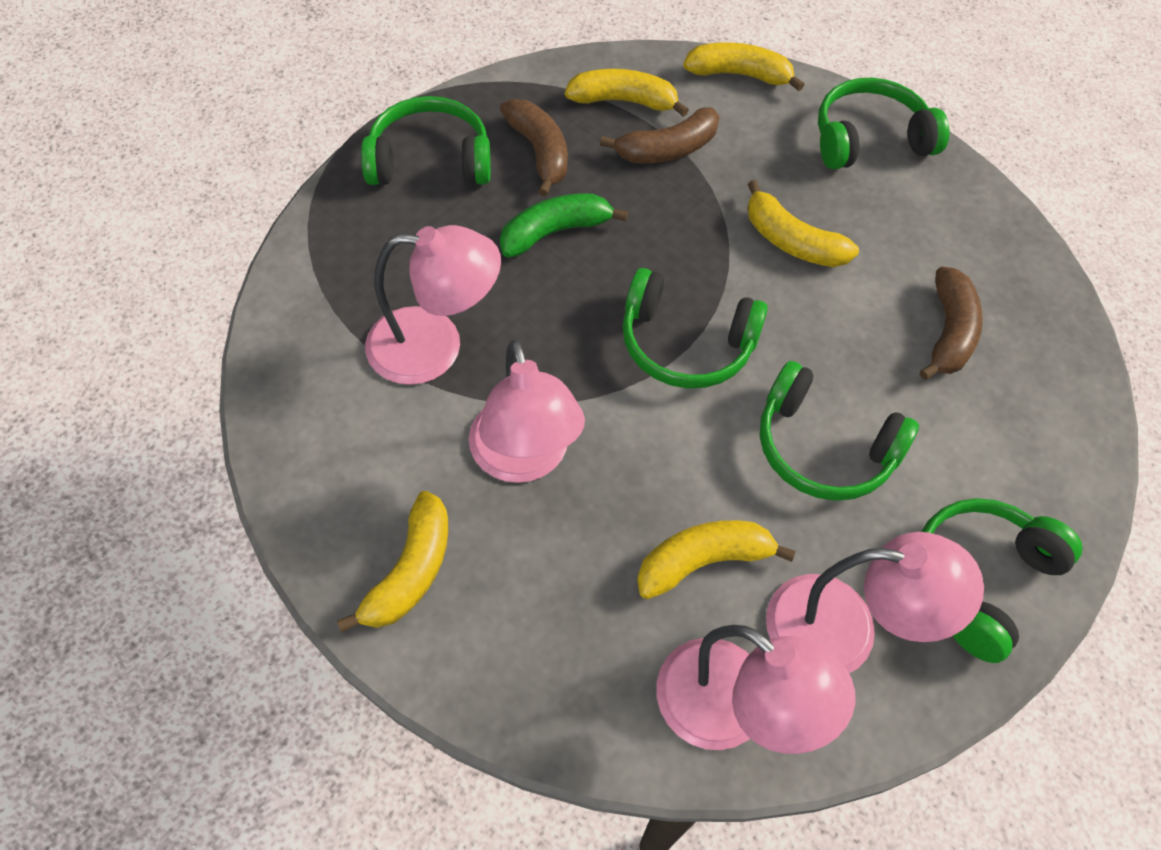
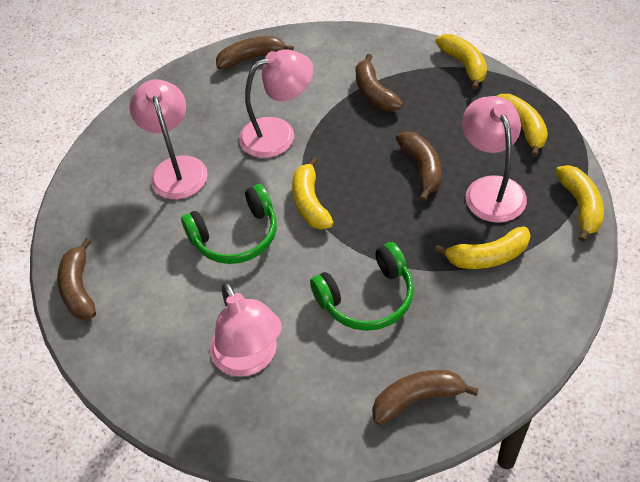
brown banana: 3 -> 5
green banana: 1 -> 0
green headphones: 5 -> 2

